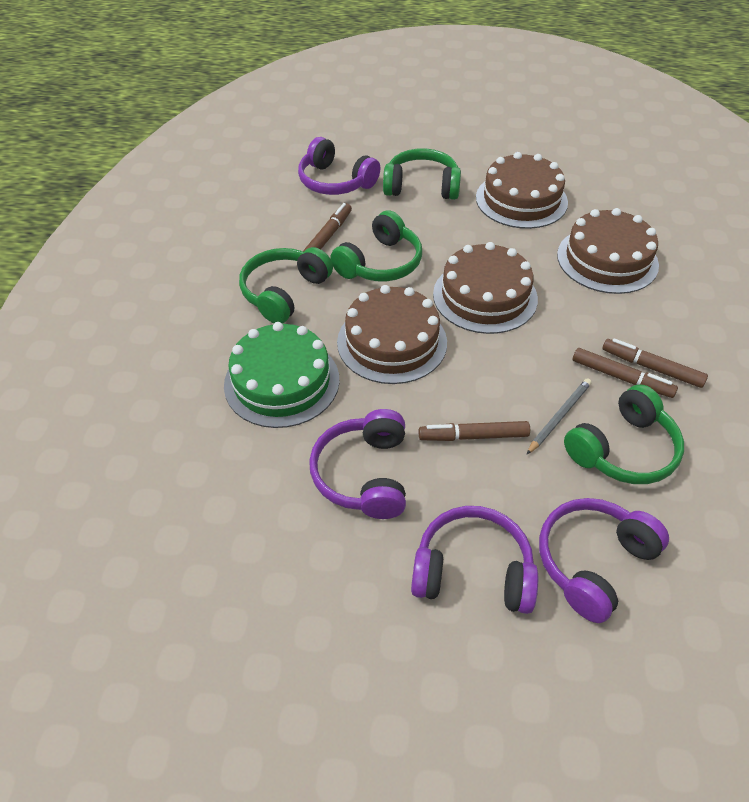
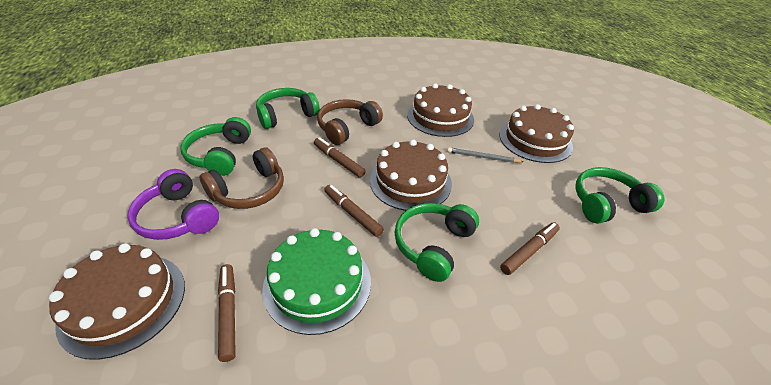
brown headphones: 0 -> 2
purple headphones: 4 -> 1

